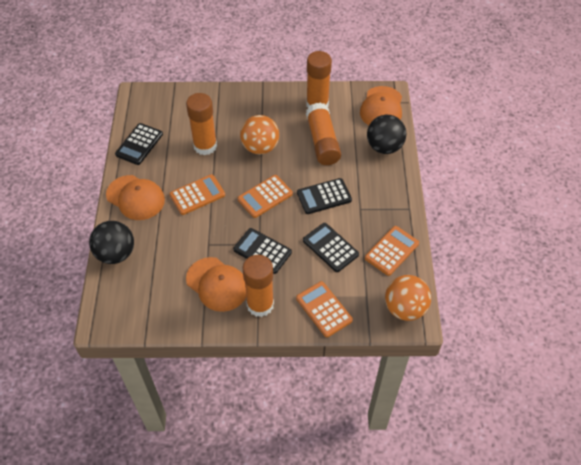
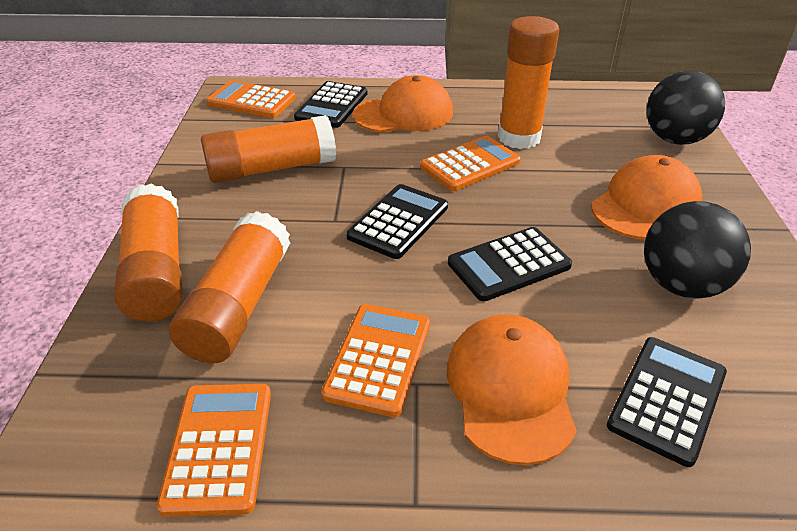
orange ball: 2 -> 0

